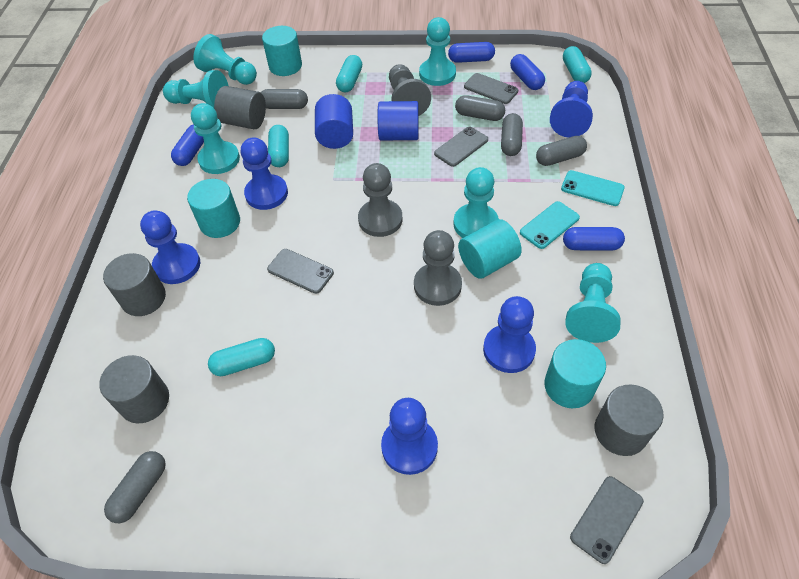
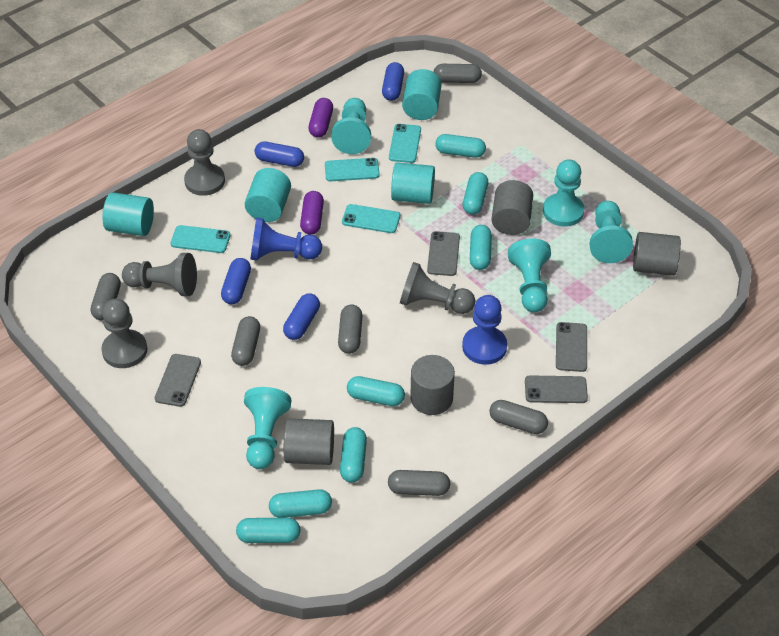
blue cylinder: 2 -> 0
blue pawn: 5 -> 2
grey capsule: 5 -> 6
grey pawn: 3 -> 4
purple capsule: 0 -> 2
turquoise capsule: 4 -> 7
turquoise pawn: 6 -> 5
turquoise phone: 2 -> 4

